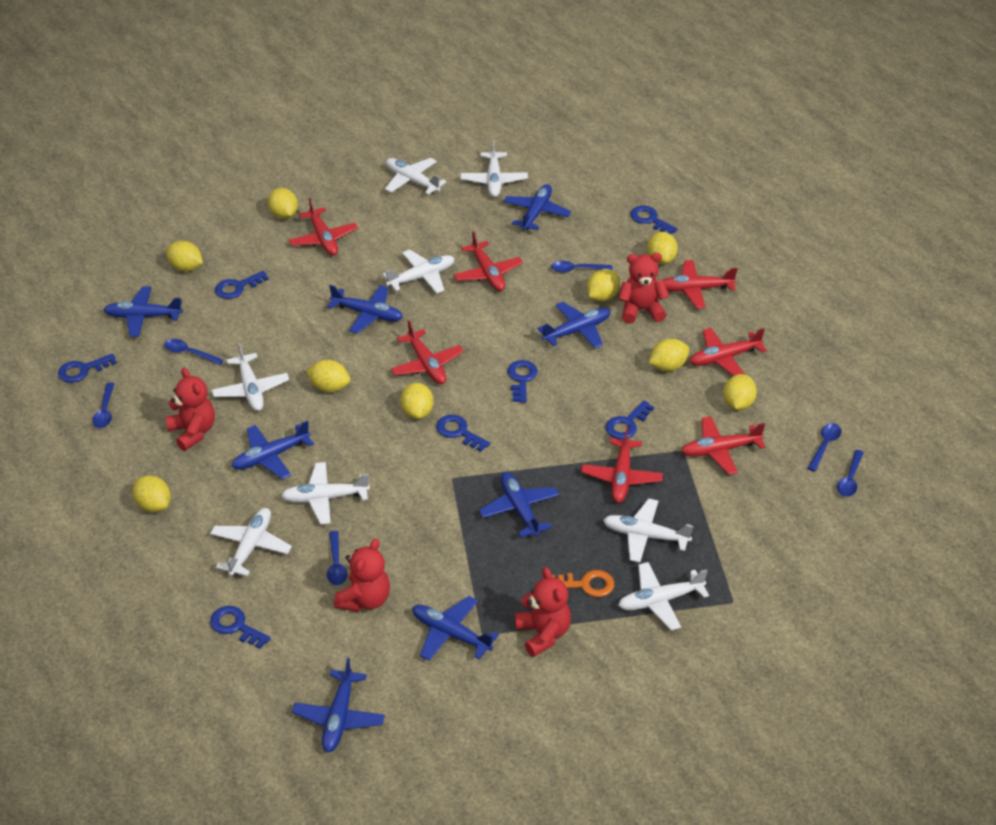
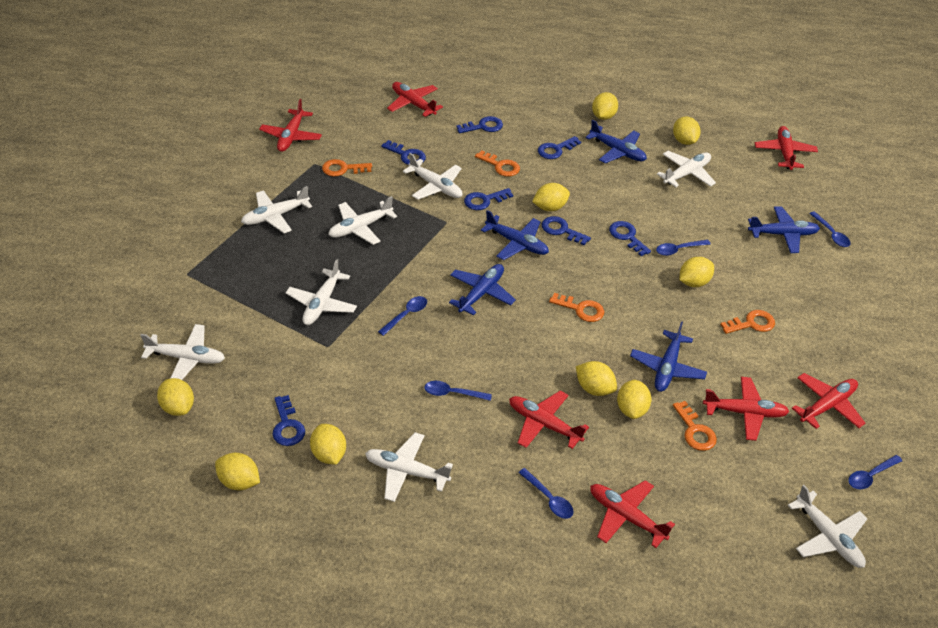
blue plane: 8 -> 5
orange key: 1 -> 5
red teddy bear: 4 -> 0

